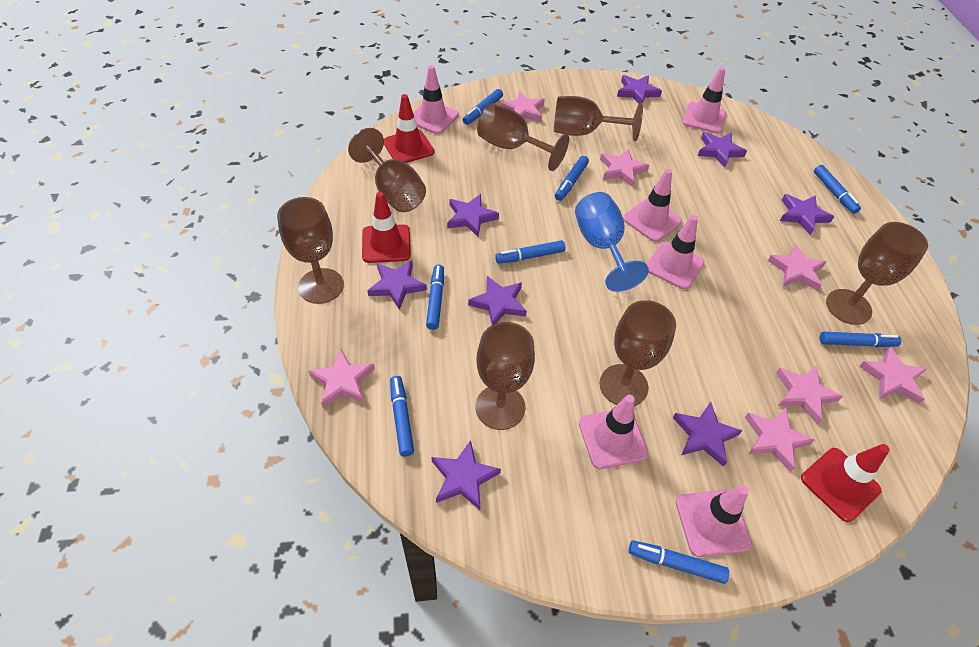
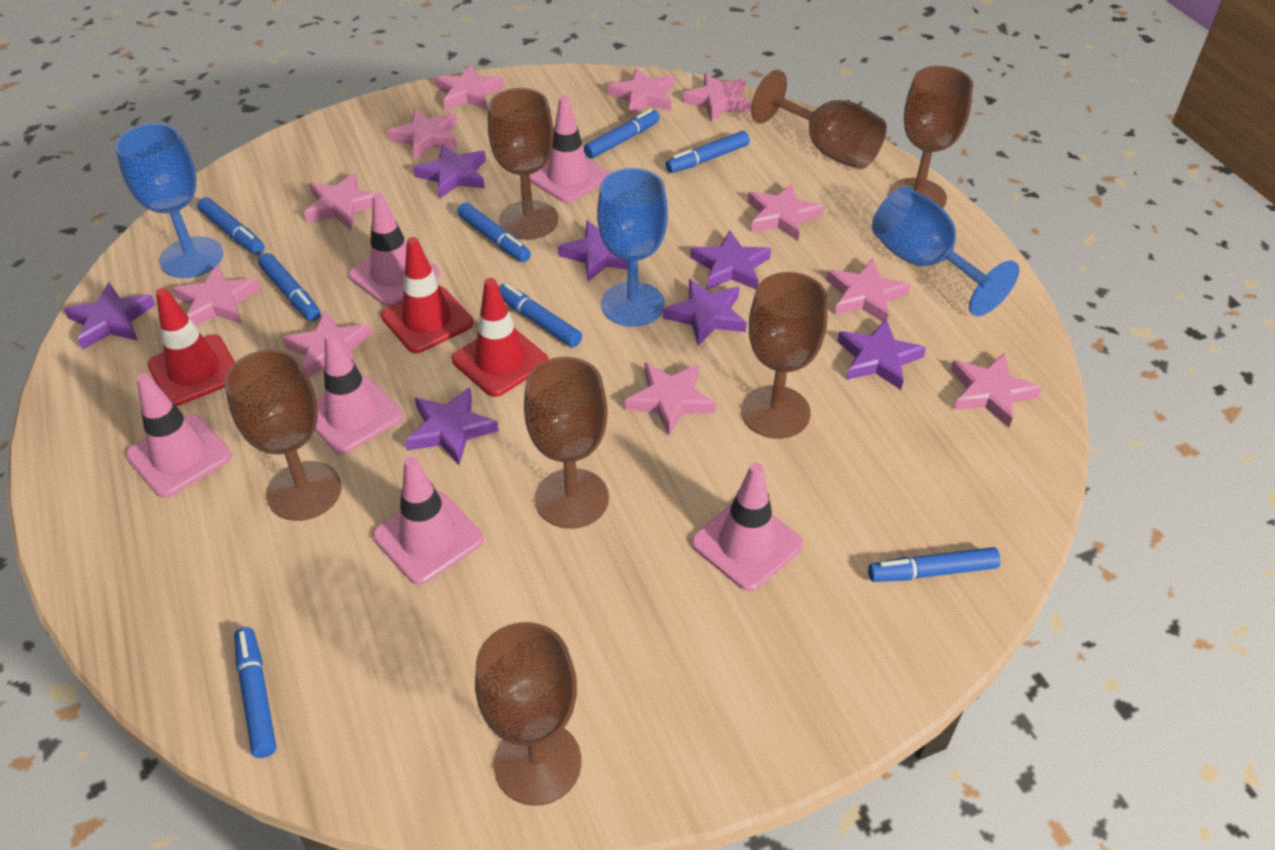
blue goblet: 1 -> 3
pink star: 7 -> 11
purple star: 8 -> 7

